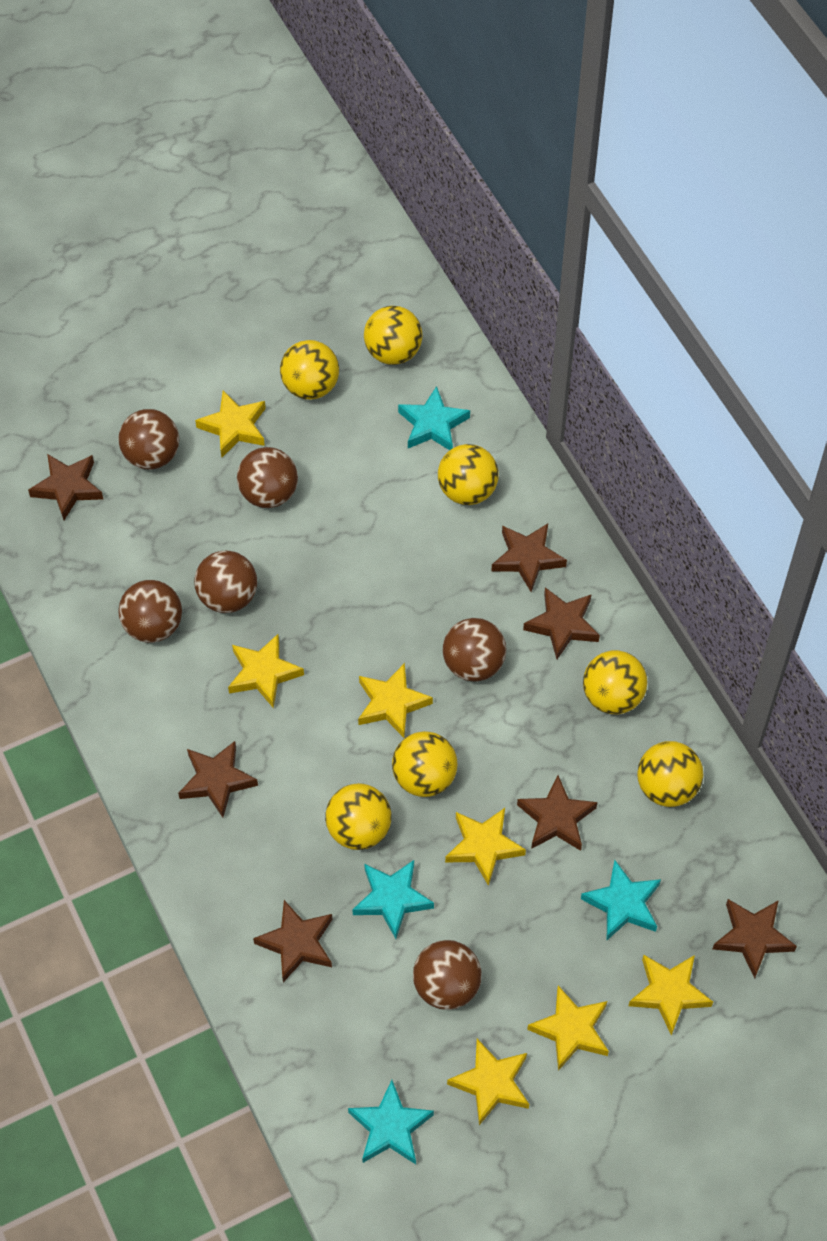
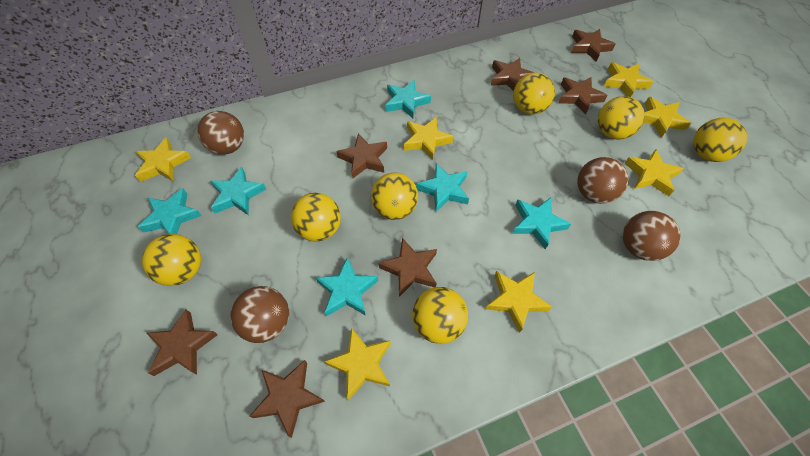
brown ball: 6 -> 4
turquoise star: 4 -> 6

